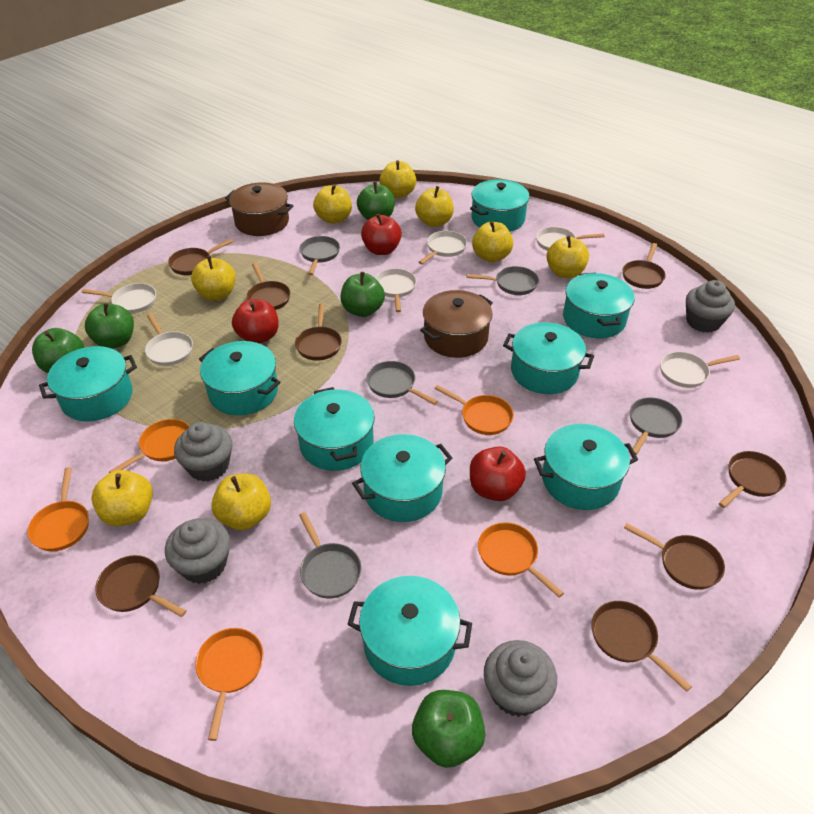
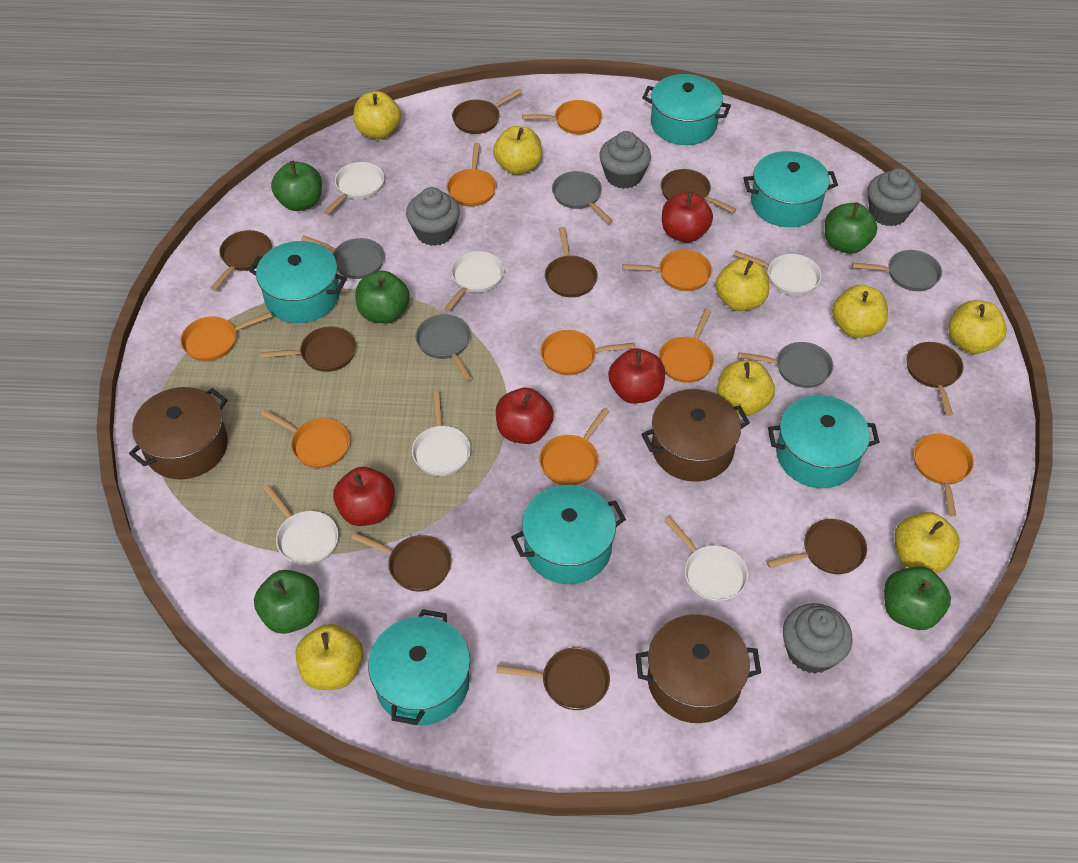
brown pan: 8 -> 9
brown pot: 2 -> 3
orange pan: 5 -> 9
red apple: 3 -> 4
turquoise pot: 9 -> 6

